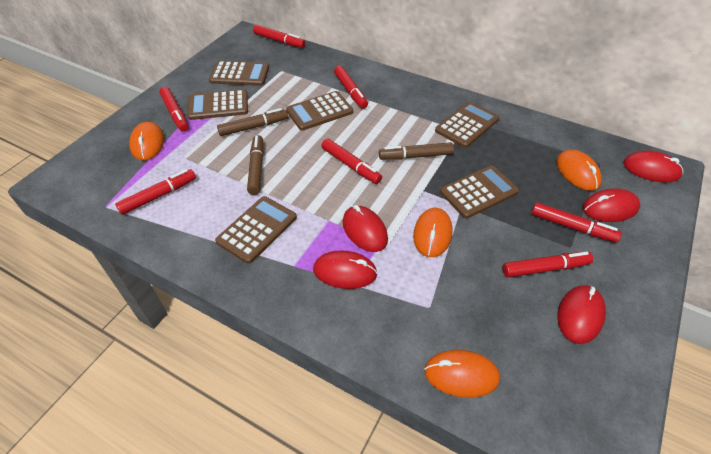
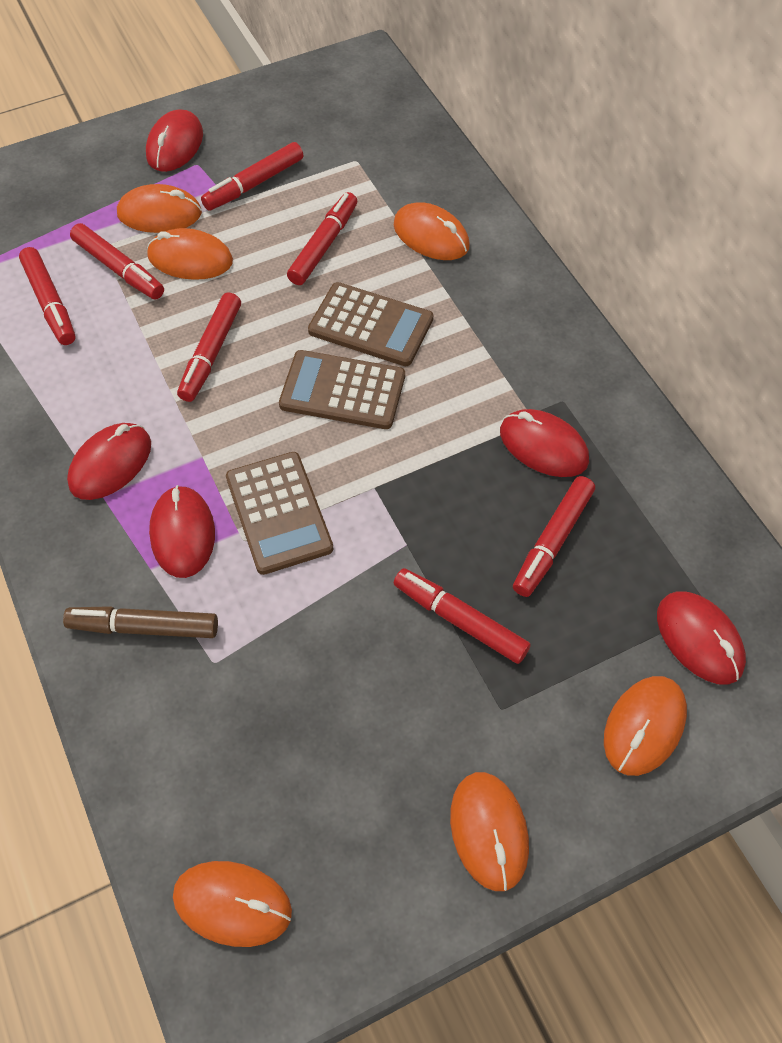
brown calculator: 6 -> 3
brown marker: 3 -> 1
orange mouse: 4 -> 6

